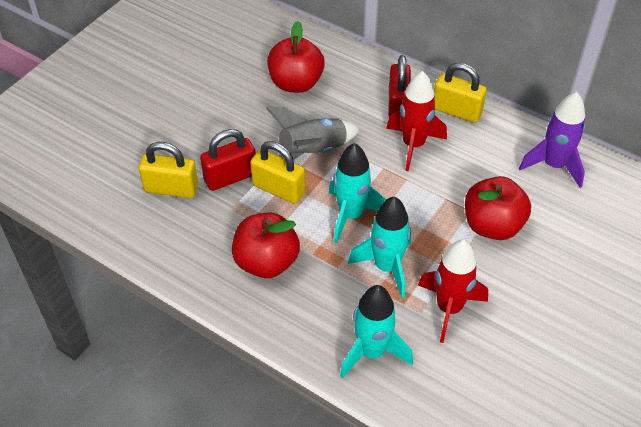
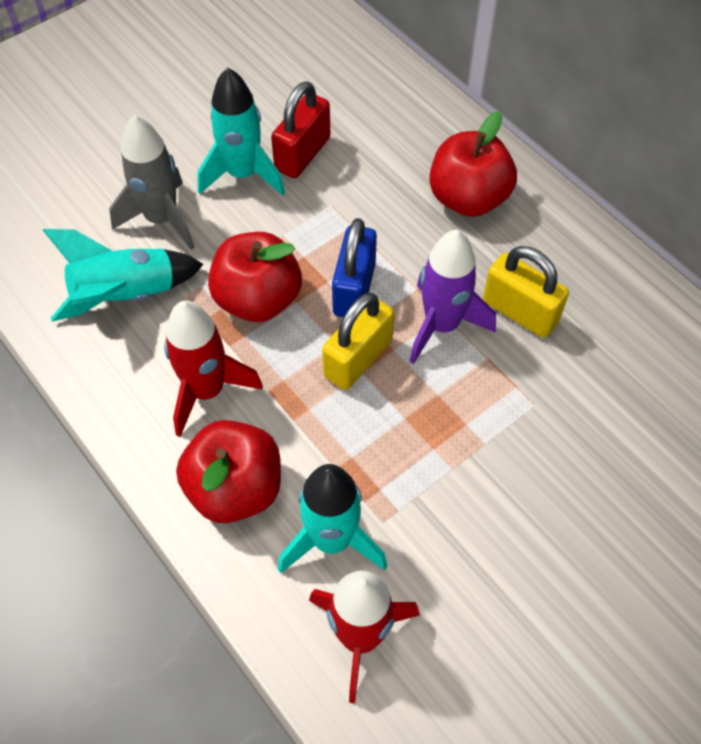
blue padlock: 0 -> 1
red padlock: 2 -> 1
yellow padlock: 3 -> 2

